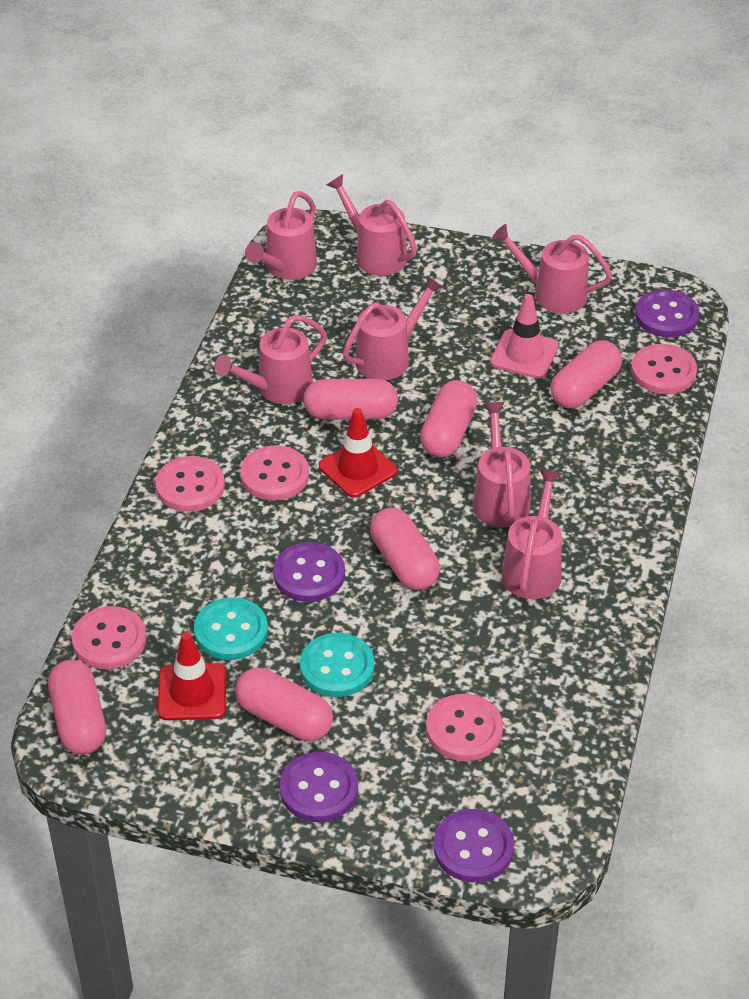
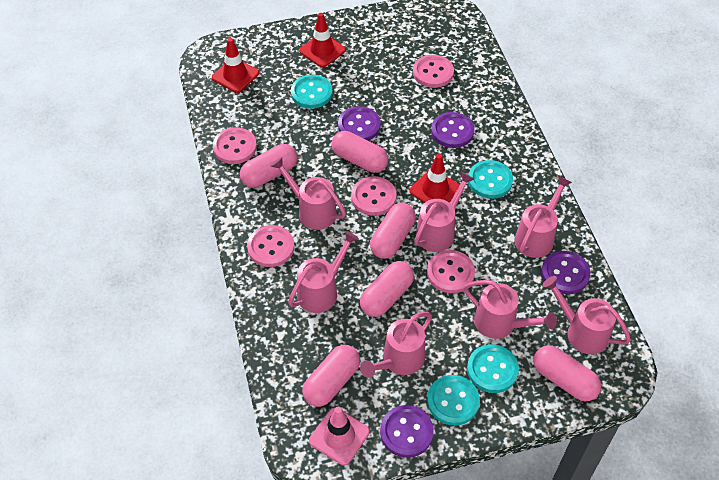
red traffic cone: 2 -> 3
turquoise button: 2 -> 4

